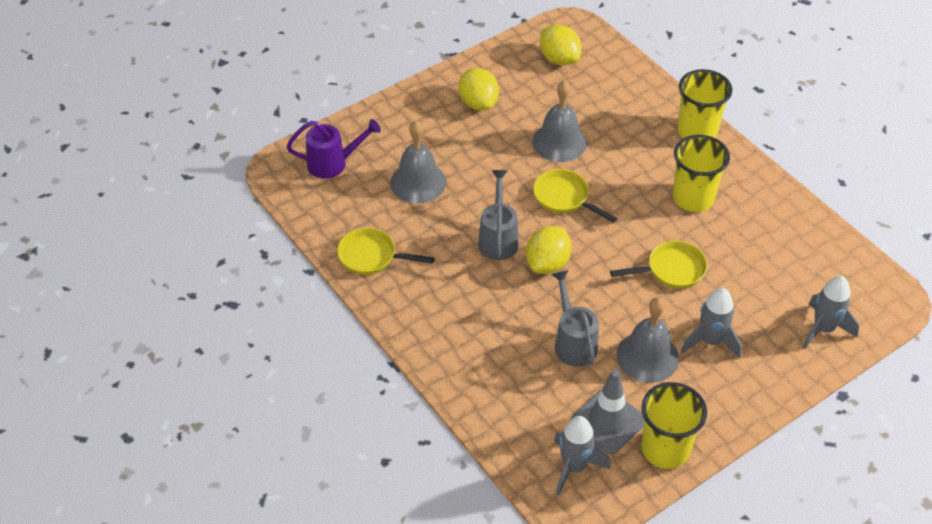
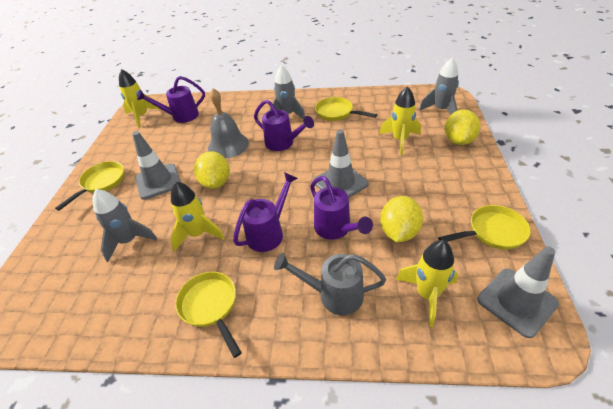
grey bell: 3 -> 1
grey traffic cone: 1 -> 3
grey watering can: 2 -> 1
purple watering can: 1 -> 4
yellow cup: 3 -> 0
yellow pan: 3 -> 4
yellow rocket: 0 -> 4

